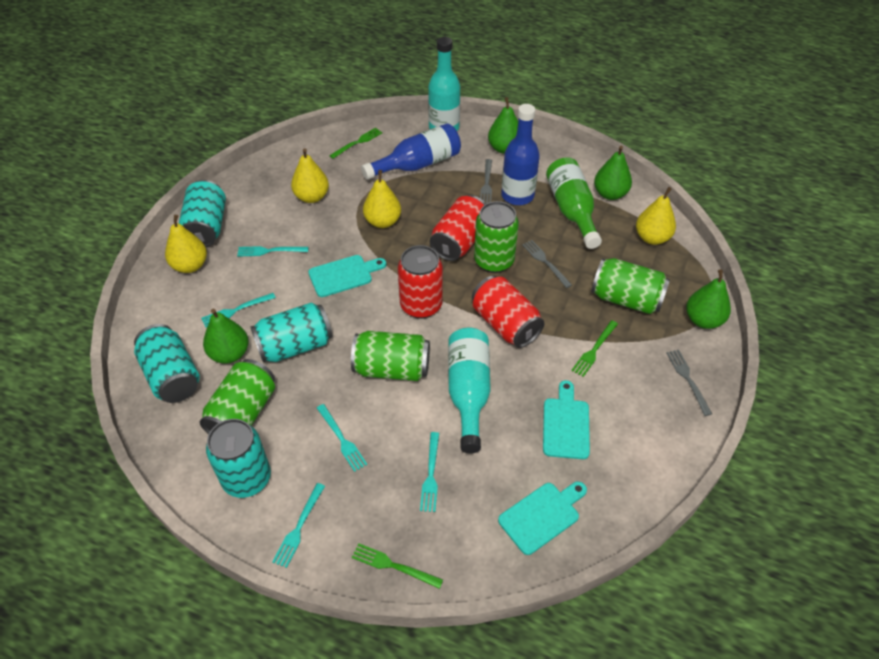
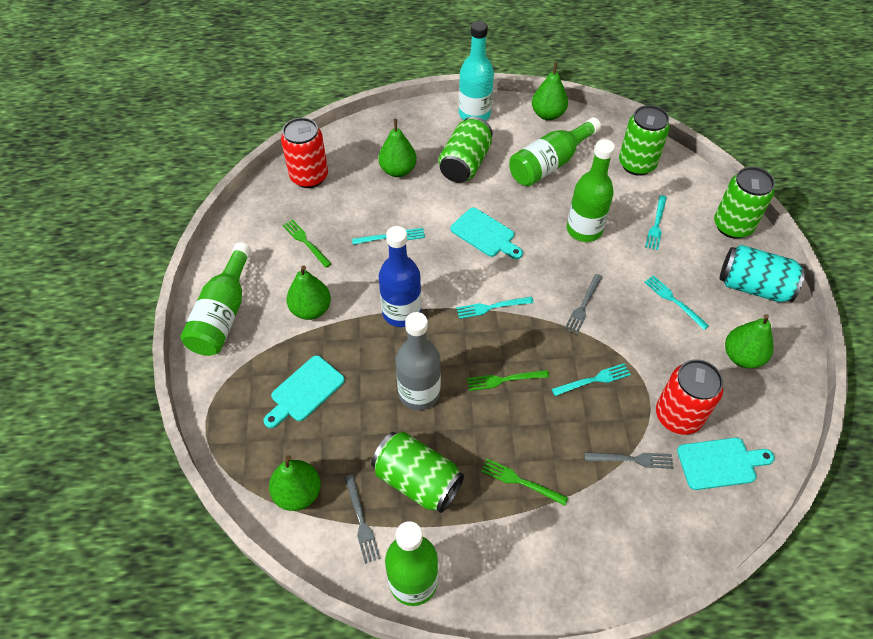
blue bottle: 2 -> 1
green bottle: 1 -> 4
green pear: 4 -> 5
grey bottle: 0 -> 1
red can: 3 -> 2
turquoise bottle: 2 -> 1
turquoise can: 4 -> 1
yellow pear: 4 -> 0

